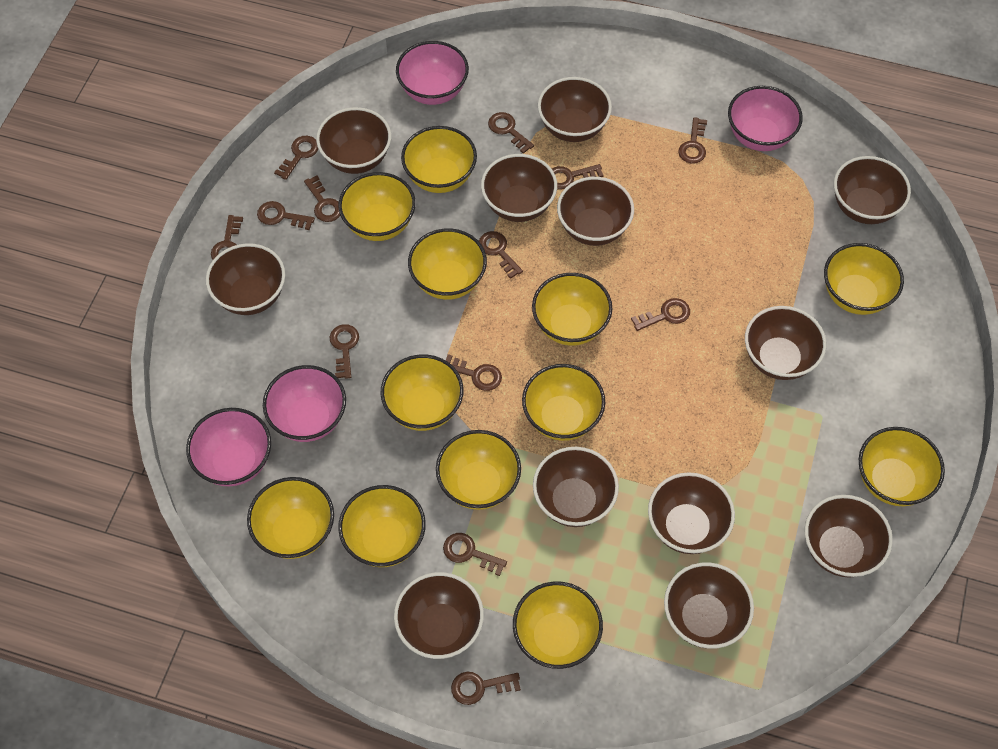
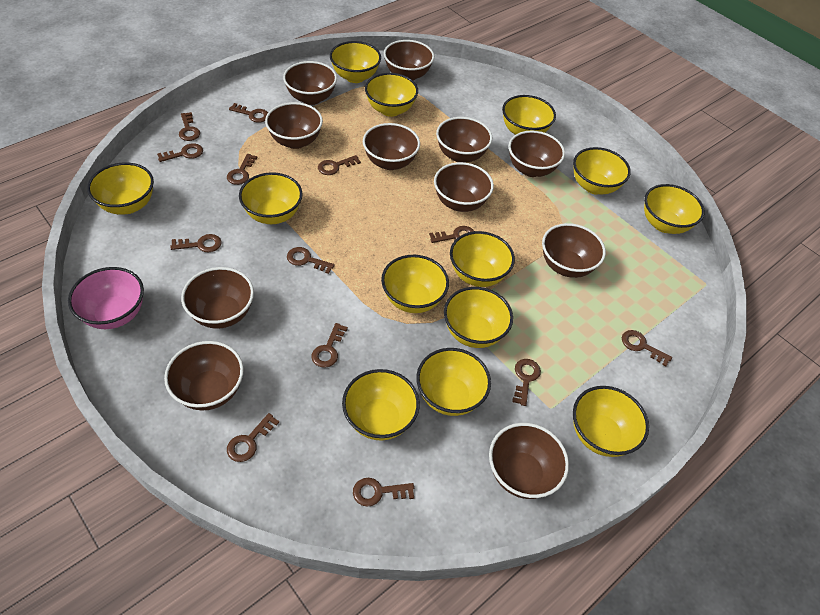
brown bowl: 12 -> 11
pink bowl: 4 -> 1
yellow bowl: 12 -> 13

